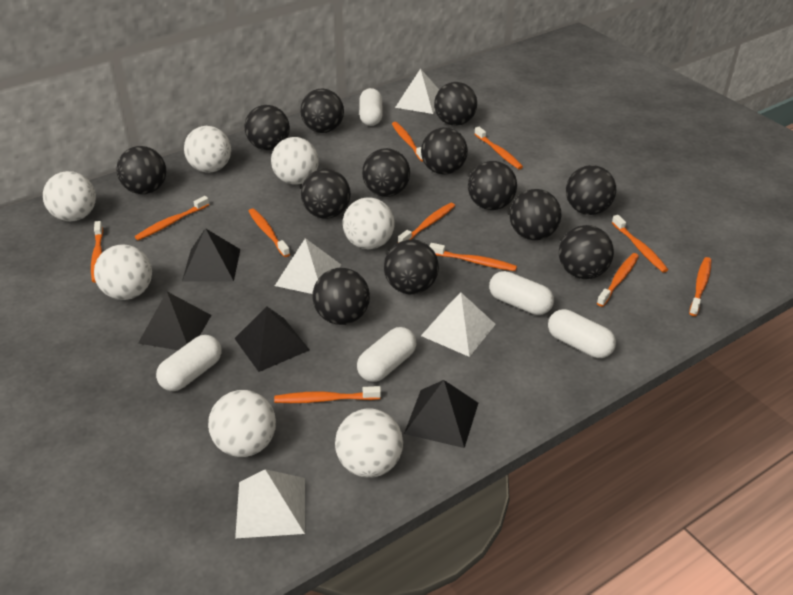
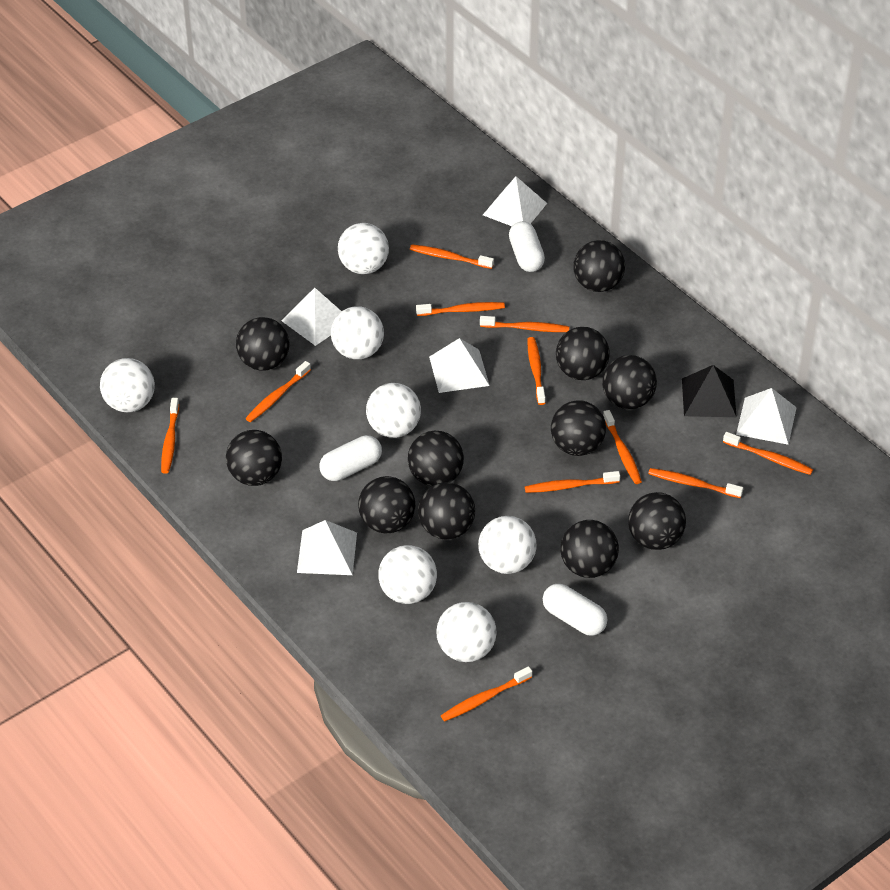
black ball: 13 -> 11
black pyramid: 4 -> 1
white capsule: 5 -> 3
white pyramid: 4 -> 5

